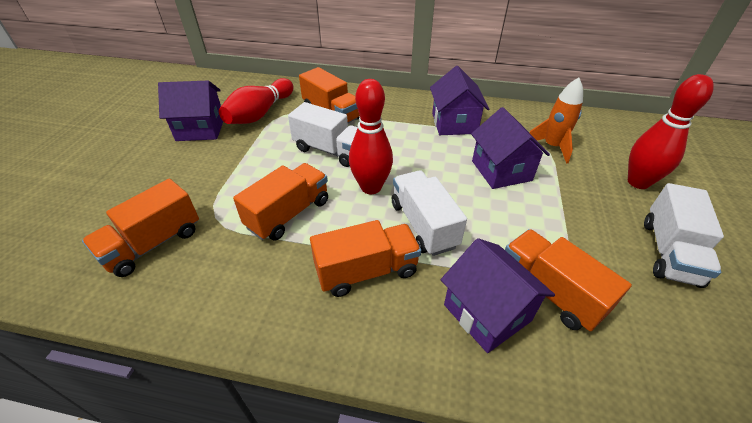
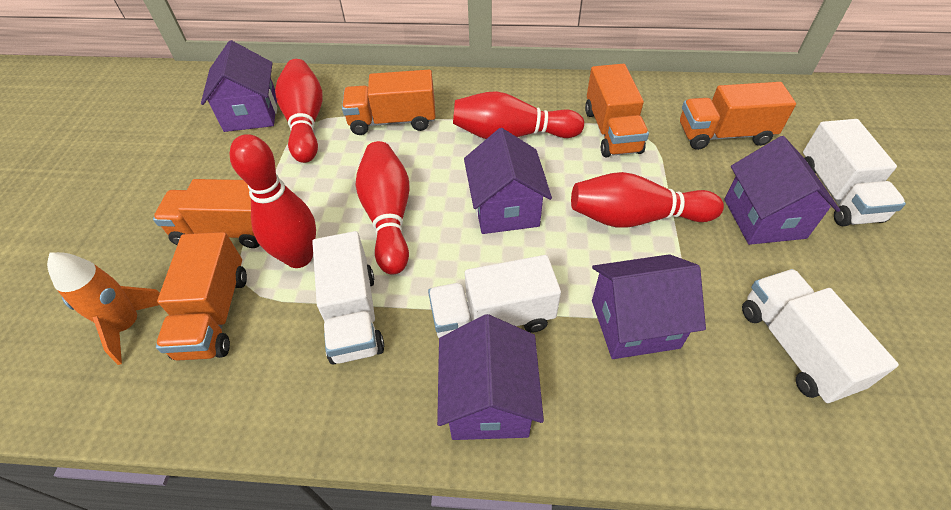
purple house: 4 -> 5
red bowling pin: 3 -> 5
white truck: 3 -> 4

